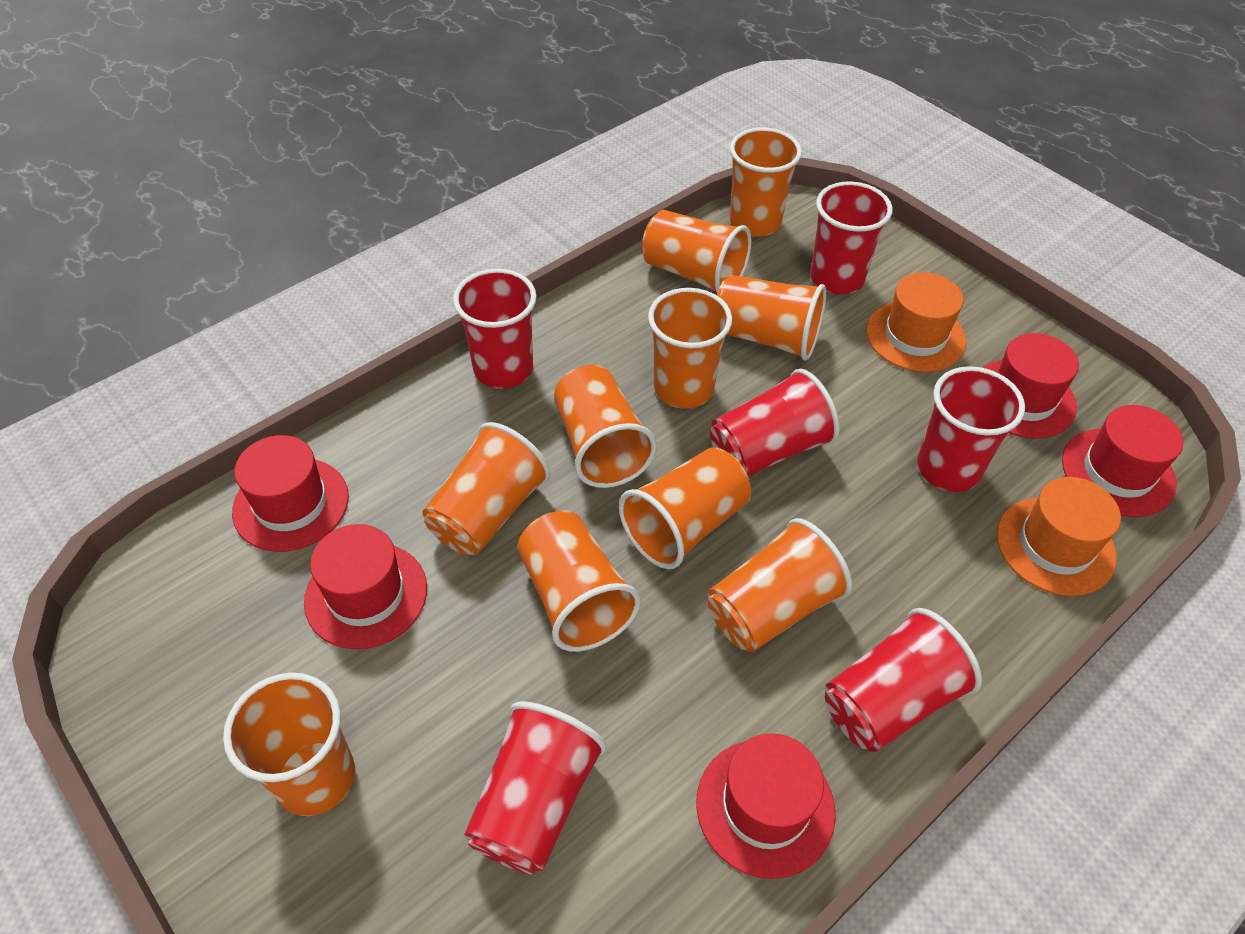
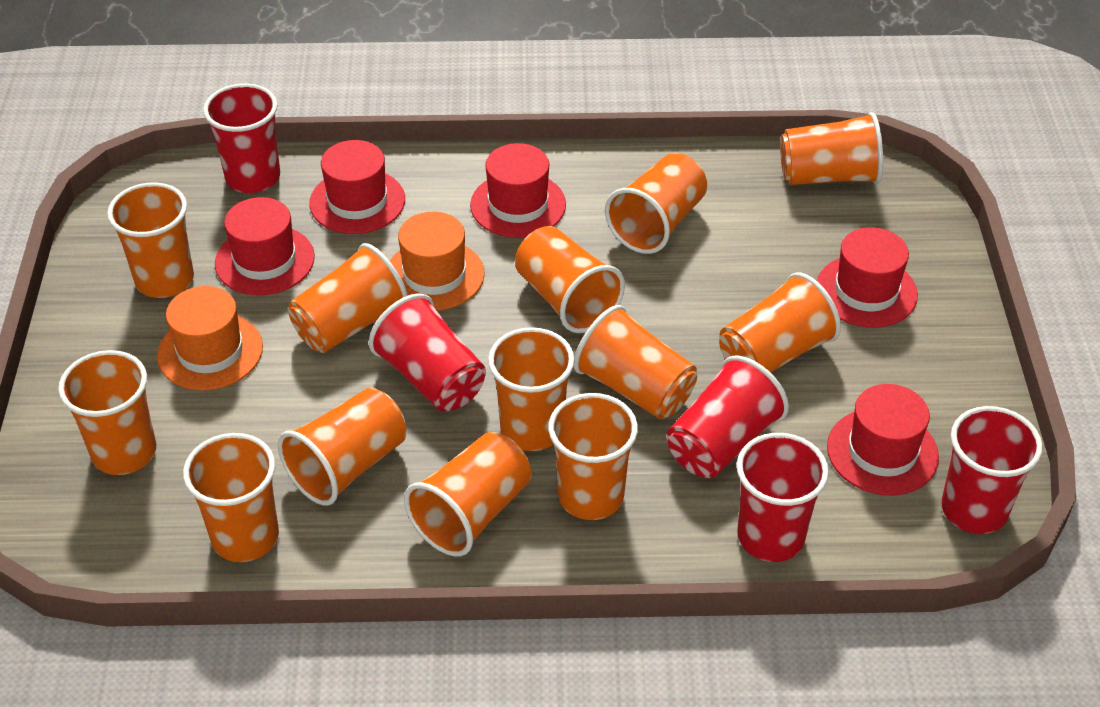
orange cup: 10 -> 13
red cup: 6 -> 5

